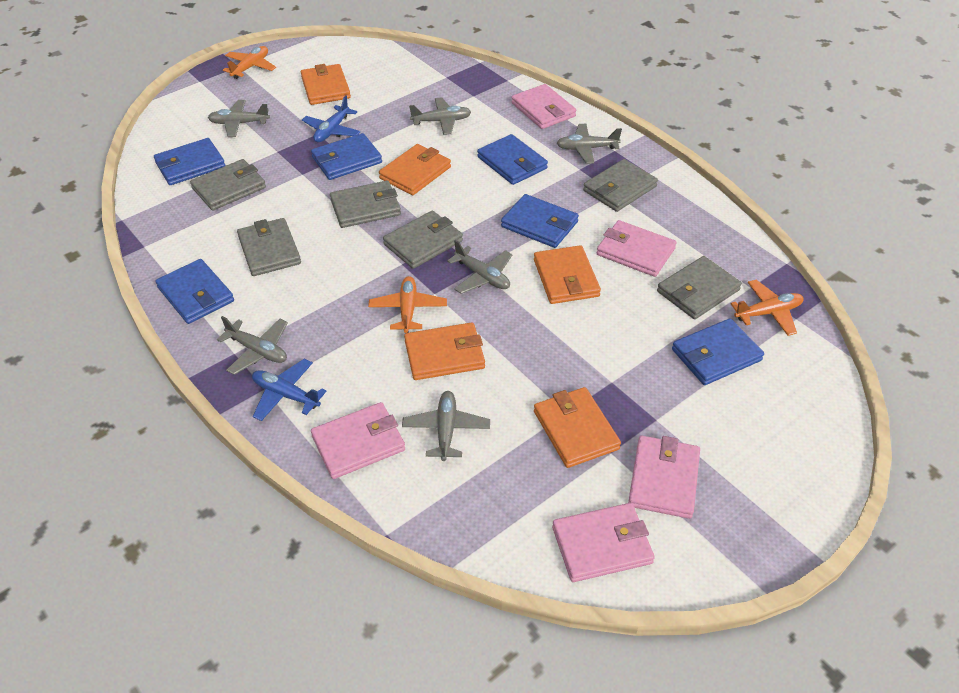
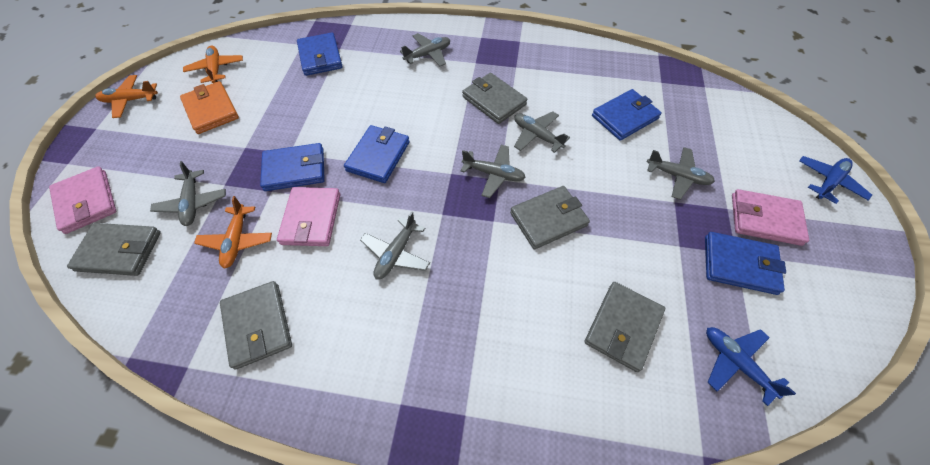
blue wallet: 6 -> 5
grey wallet: 6 -> 5
orange wallet: 5 -> 1
pink wallet: 5 -> 3

